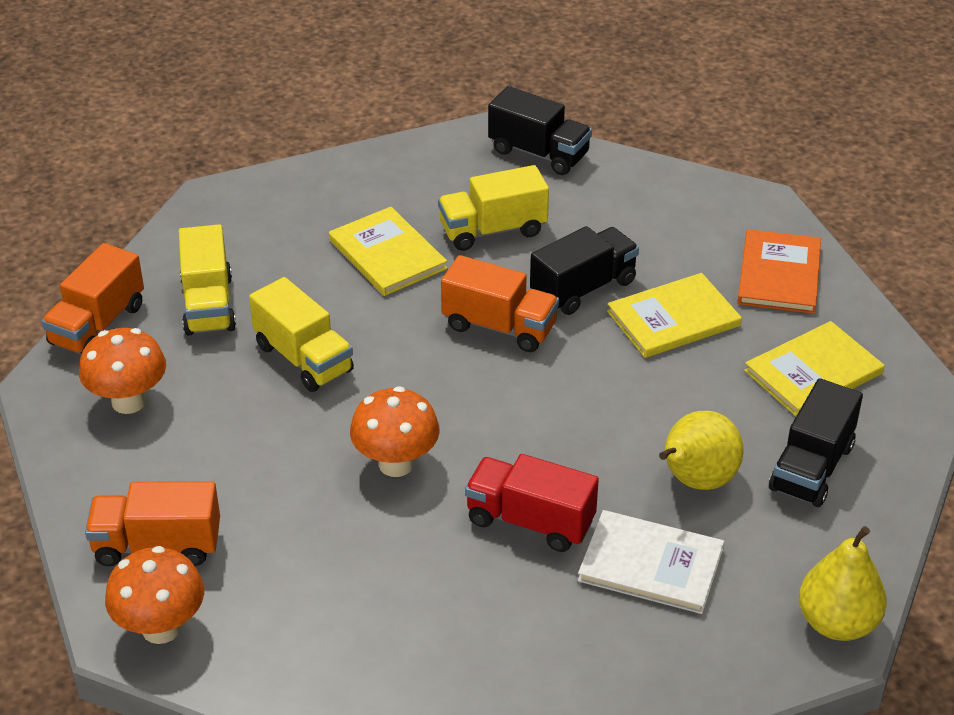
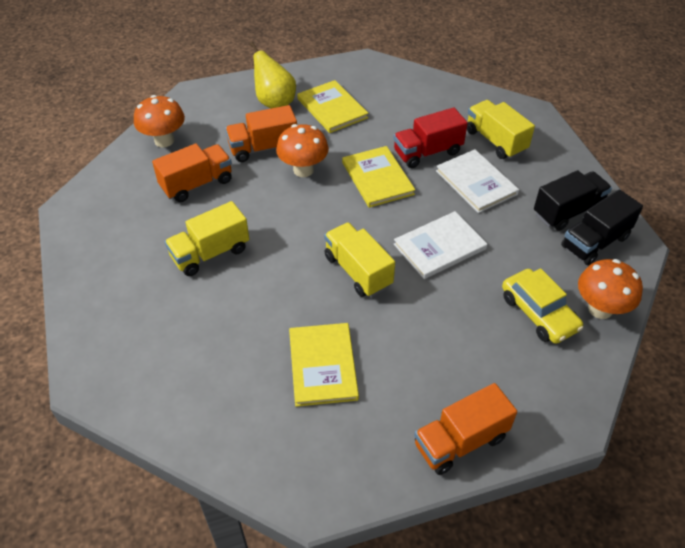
black truck: 3 -> 2
orange book: 1 -> 0
white book: 1 -> 2
yellow car: 0 -> 1
yellow pear: 2 -> 1

